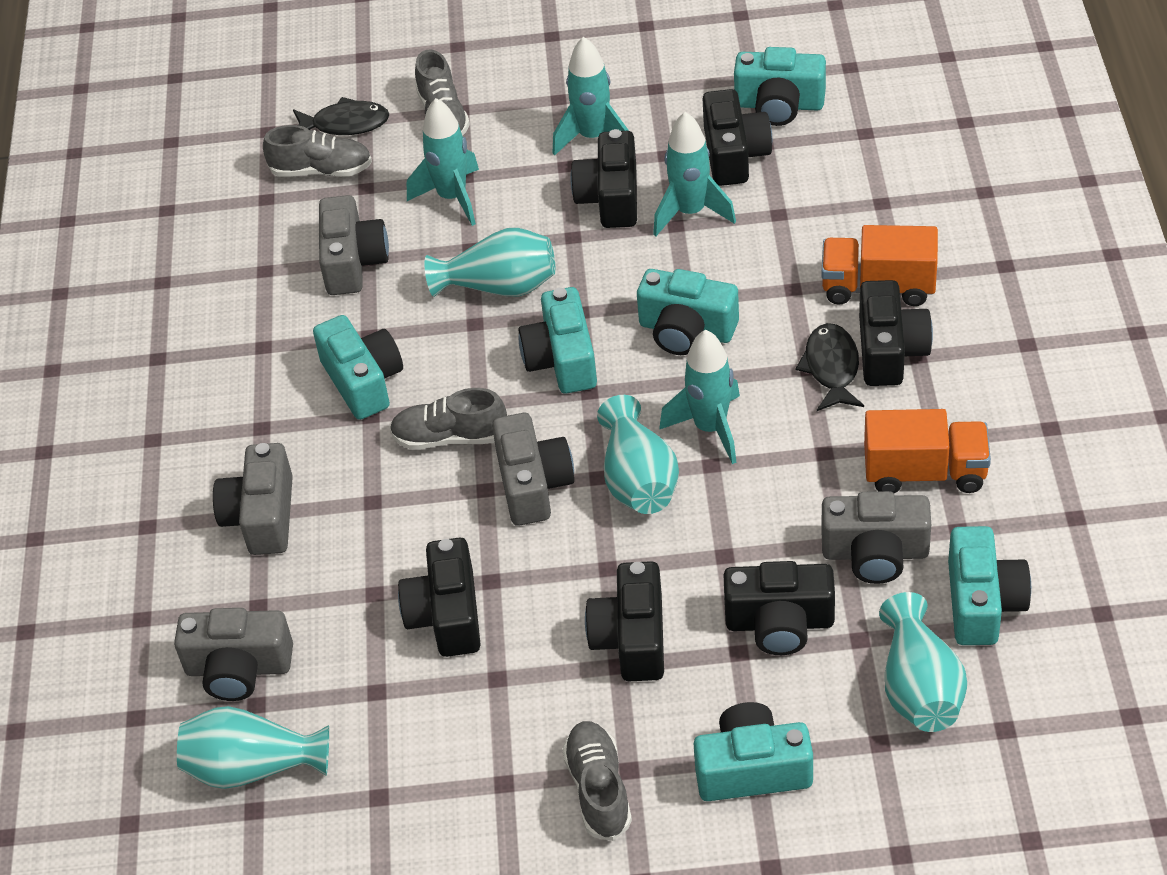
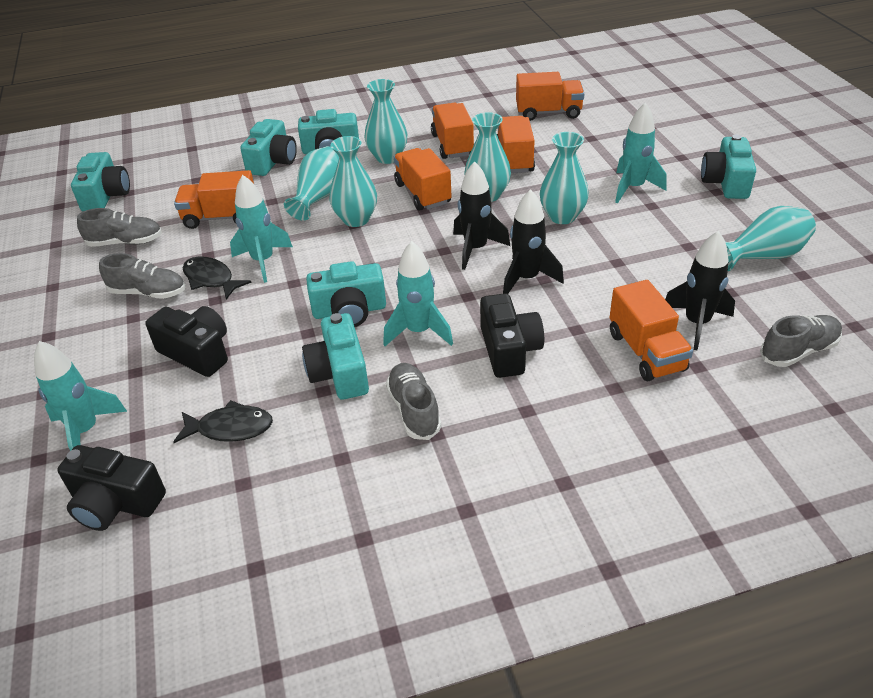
black camera: 6 -> 3
black rocket: 0 -> 3
grey camera: 5 -> 0
orange truck: 2 -> 6
turquoise vase: 4 -> 6

